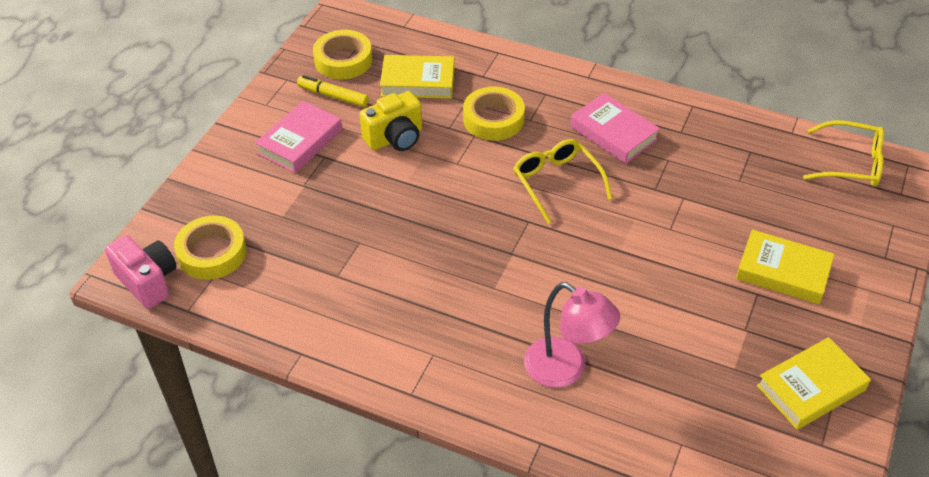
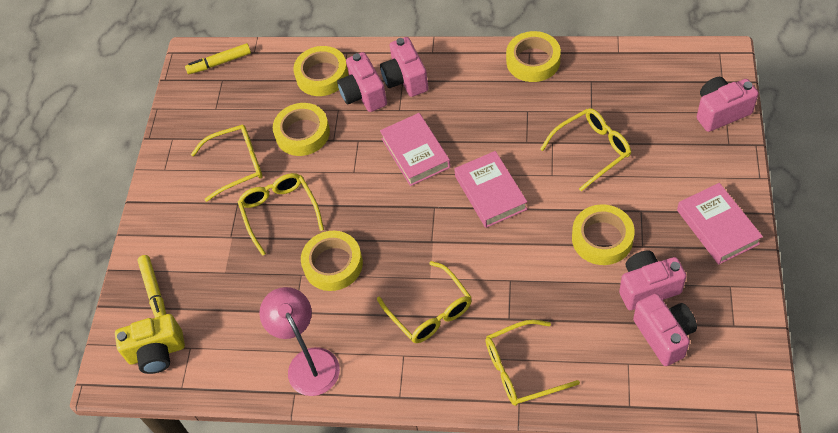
pink book: 2 -> 3
pink camera: 1 -> 5
yellow book: 3 -> 0
yellow glasses: 2 -> 5
yellow marker: 1 -> 2
yellow tape: 3 -> 5

